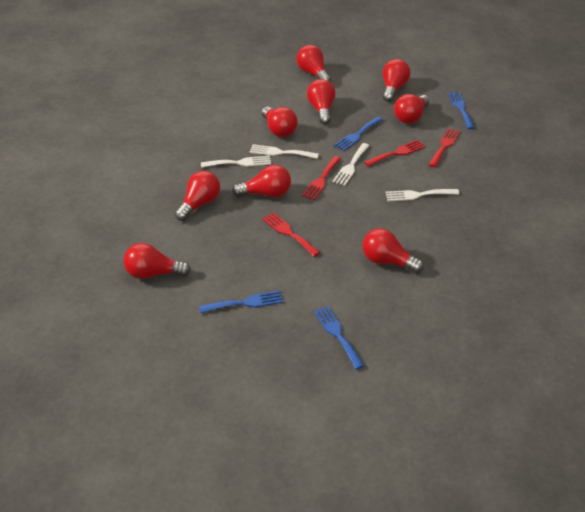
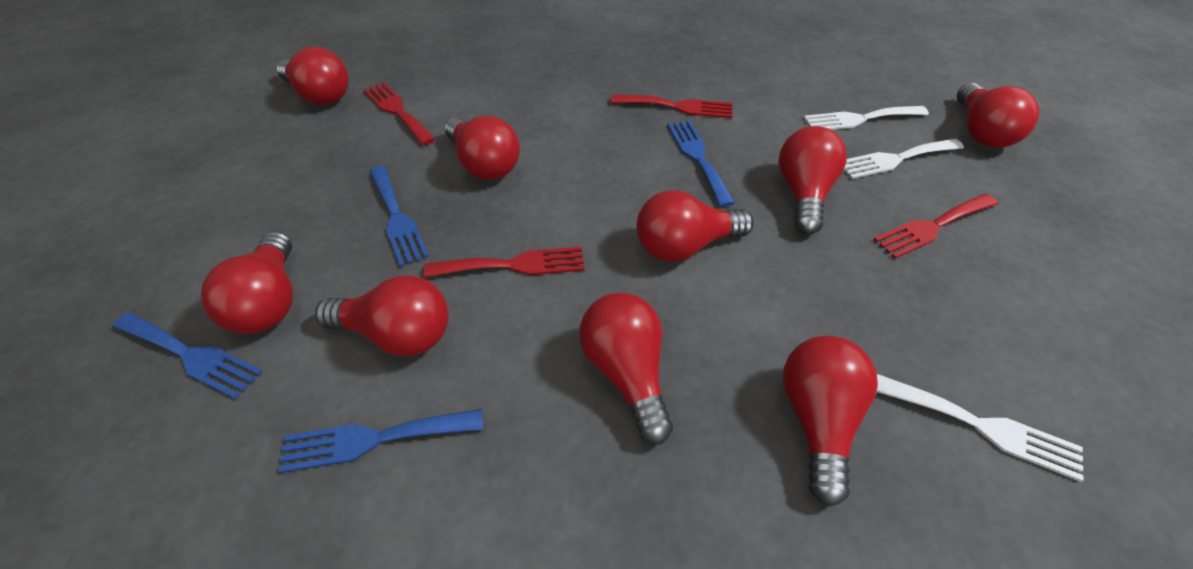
white fork: 4 -> 3

